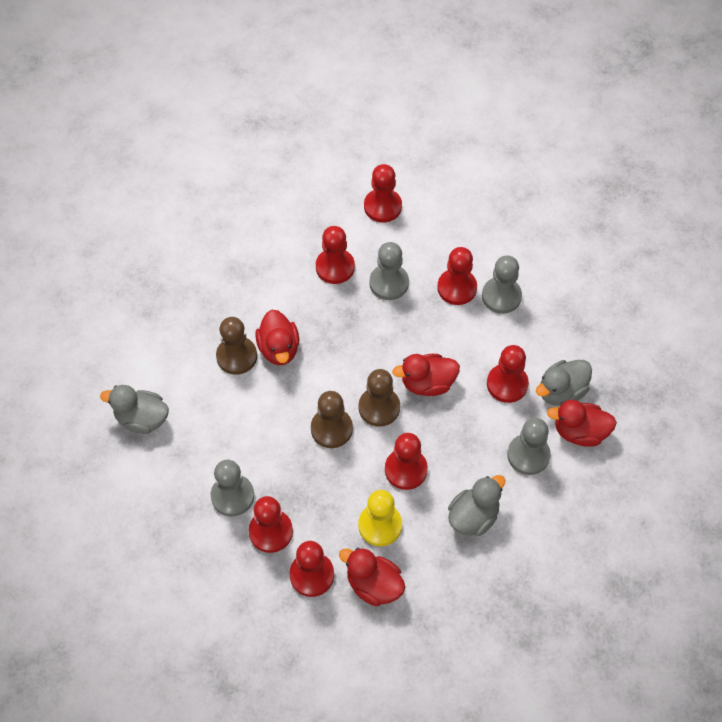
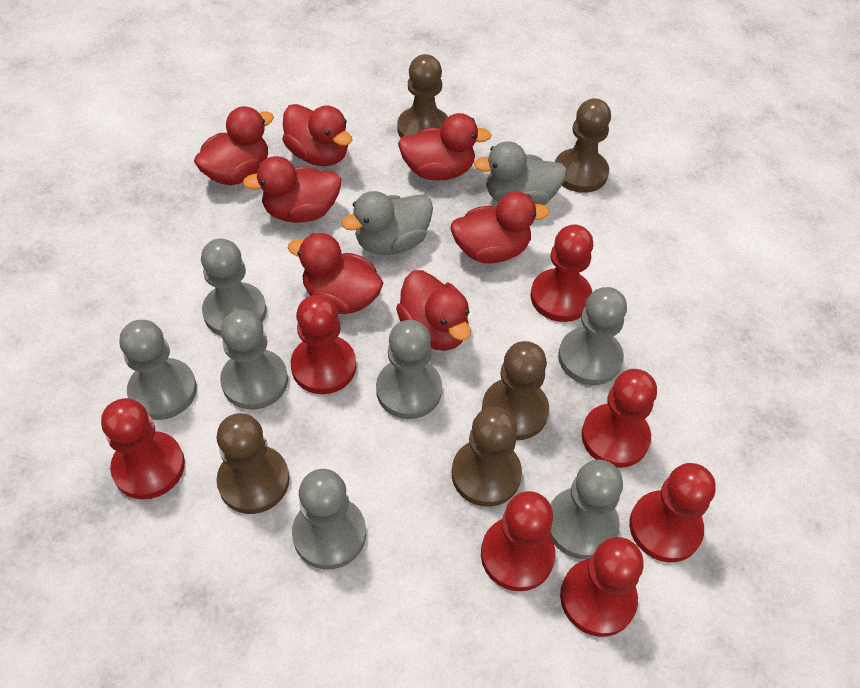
brown pawn: 3 -> 5
grey duck: 3 -> 2
grey pawn: 4 -> 7
red duck: 4 -> 7
yellow pawn: 1 -> 0

